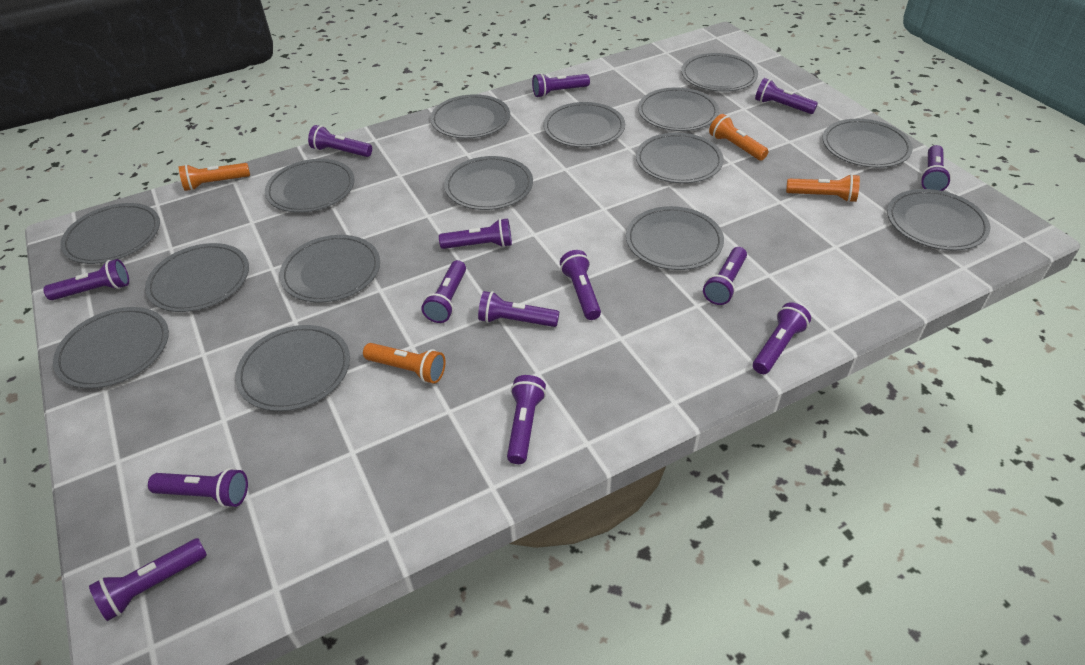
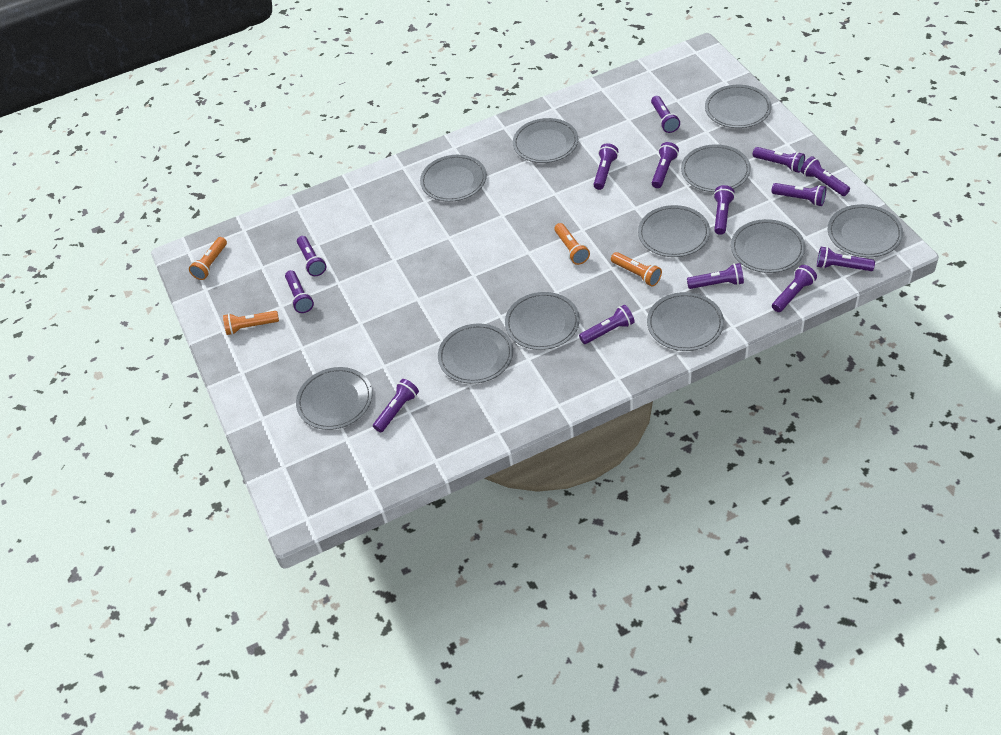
grey plate: 15 -> 11

